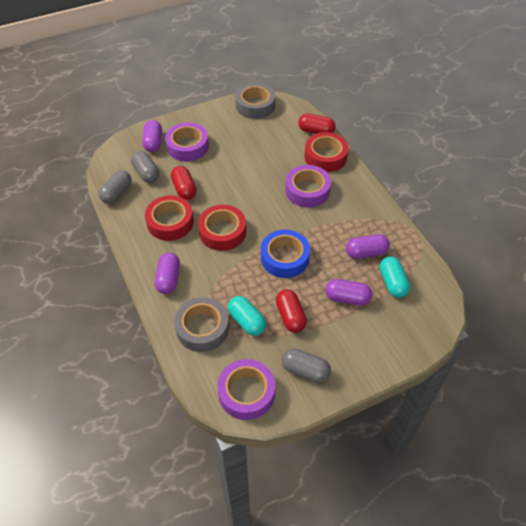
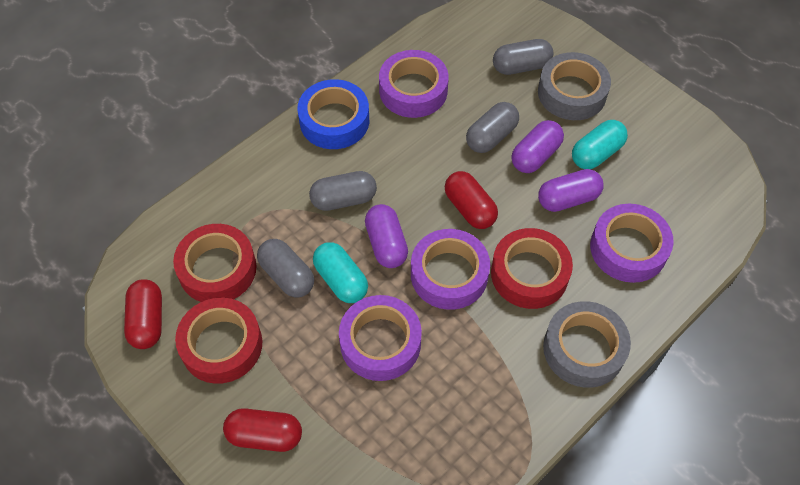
grey capsule: 3 -> 4
purple capsule: 4 -> 3
purple tape: 3 -> 4

